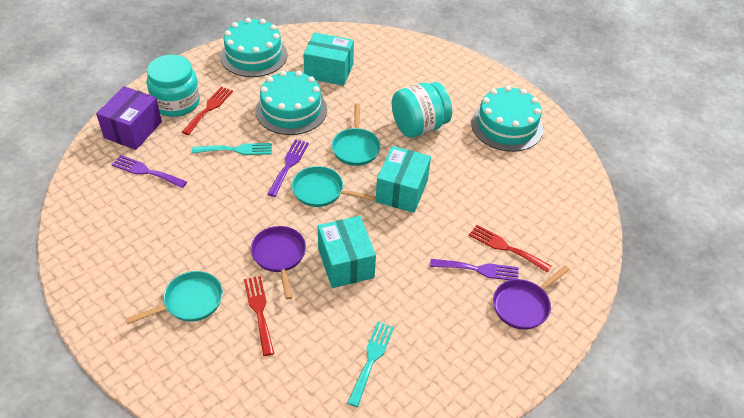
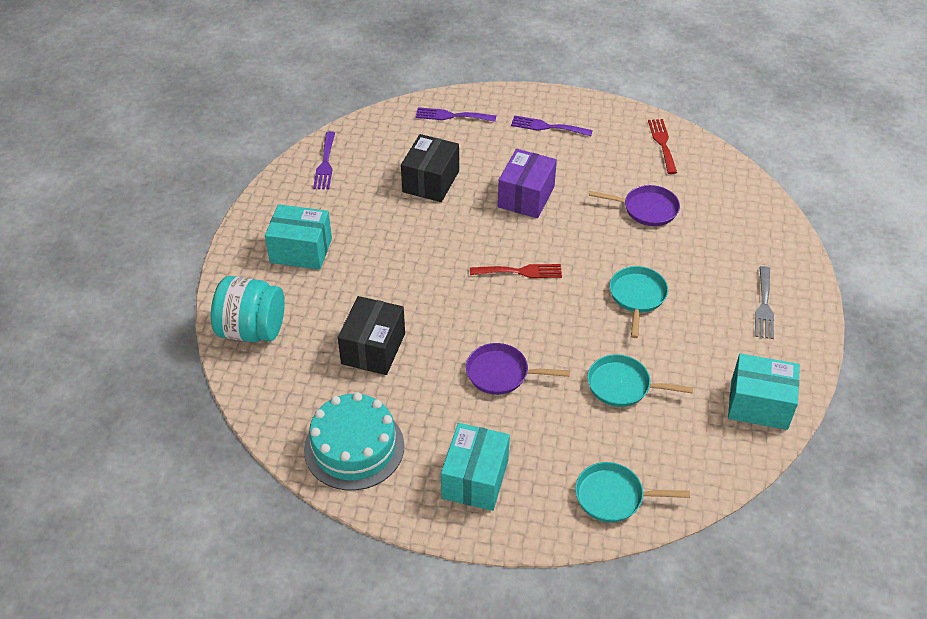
black box: 0 -> 2
grey fork: 0 -> 1
red fork: 3 -> 2
turquoise cake: 3 -> 1
turquoise fork: 2 -> 0
turquoise jar: 2 -> 1

